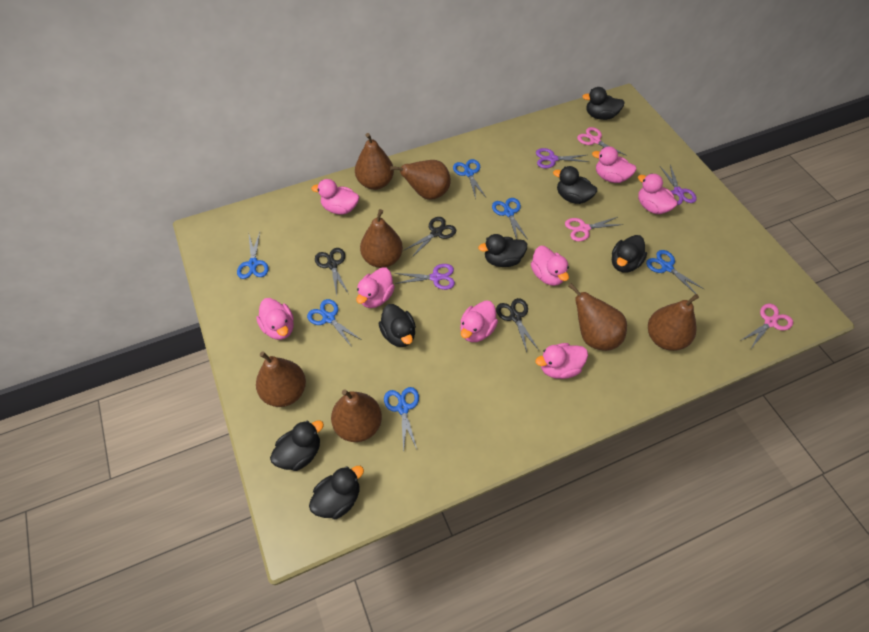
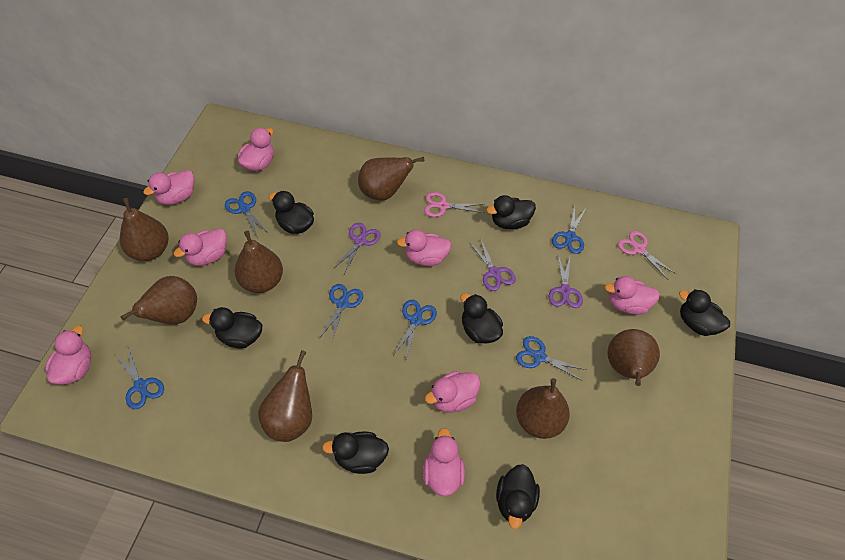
black scissors: 3 -> 0
pink scissors: 3 -> 2

